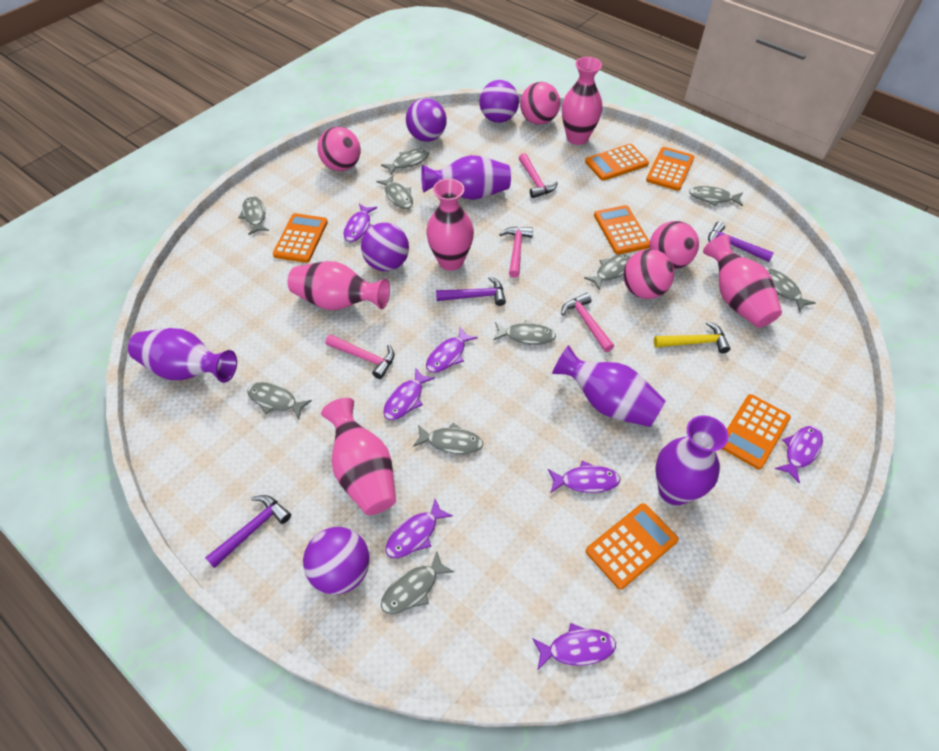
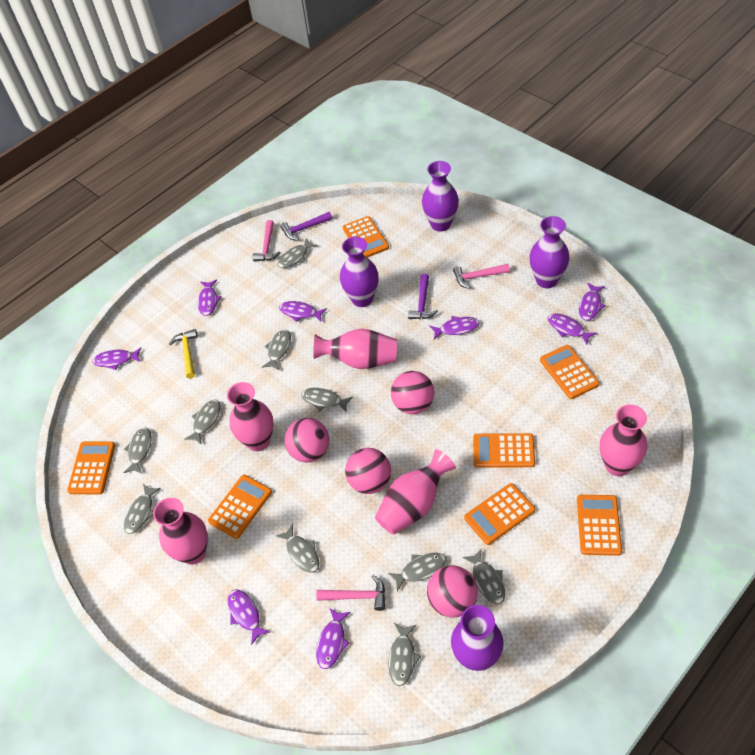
orange calculator: 6 -> 7
pink hammer: 4 -> 3
purple ball: 4 -> 0
purple fish: 7 -> 8
purple hammer: 3 -> 2

